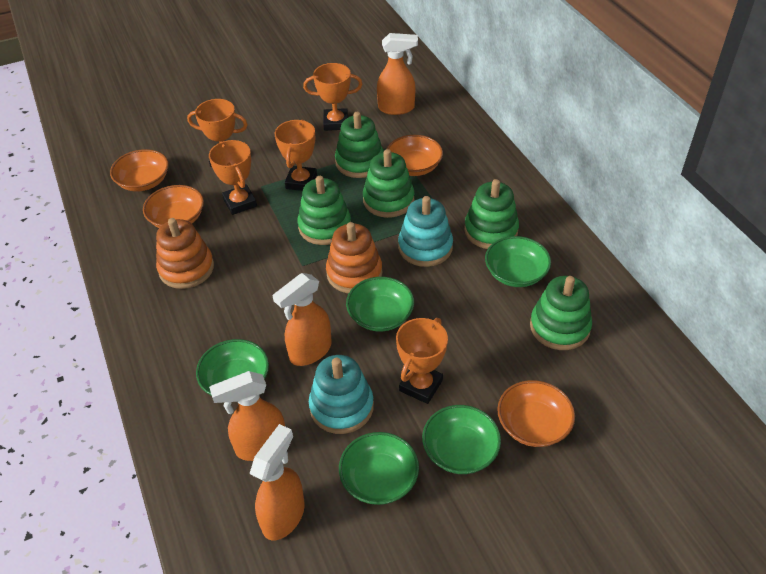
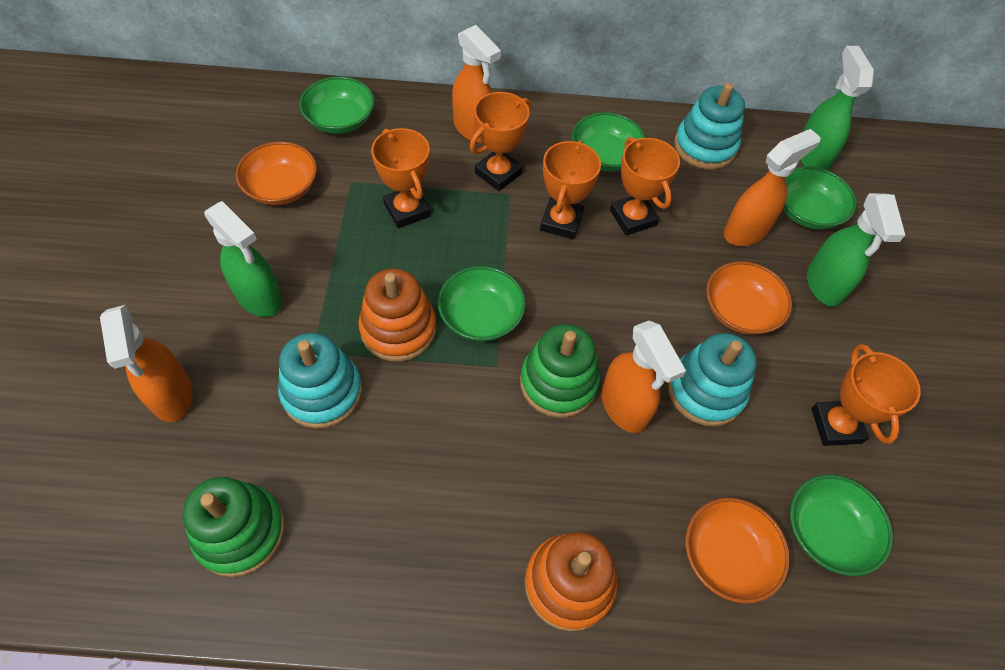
green spray bottle: 0 -> 3
green stacking toy: 5 -> 2
orange bowl: 4 -> 3
turquoise stacking toy: 2 -> 3

